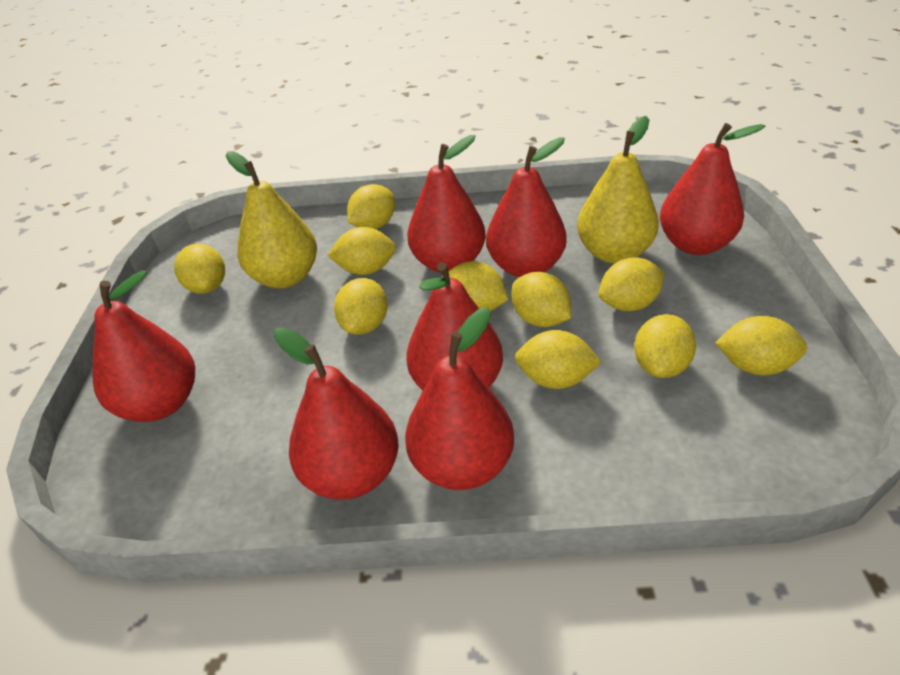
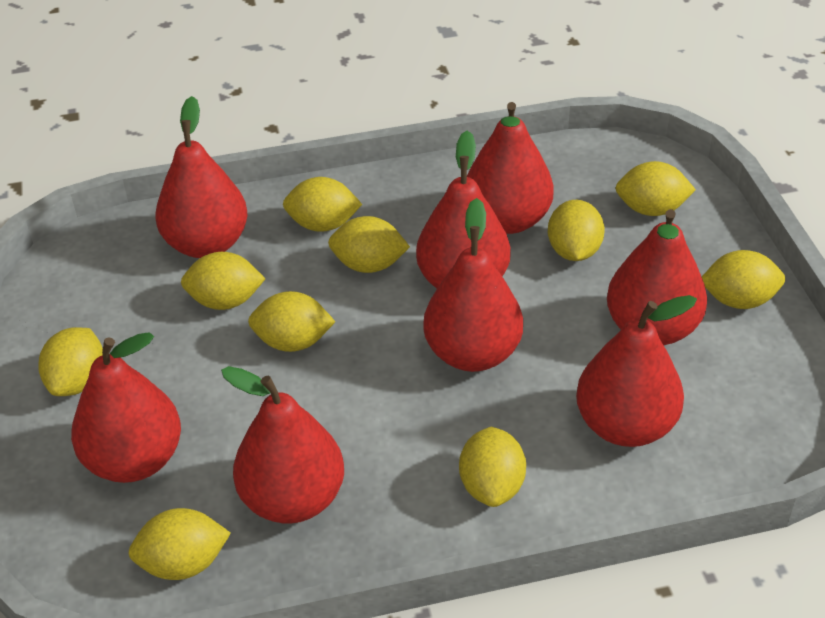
red pear: 7 -> 8
yellow pear: 2 -> 0

